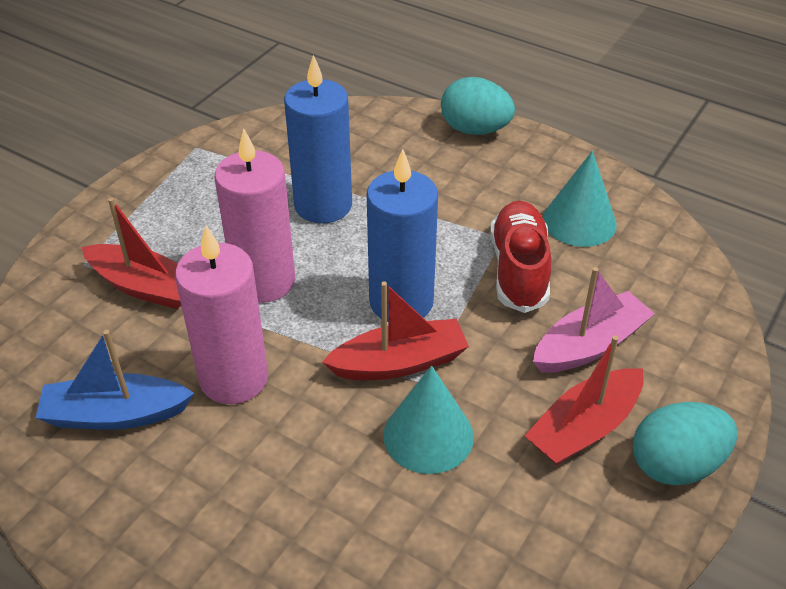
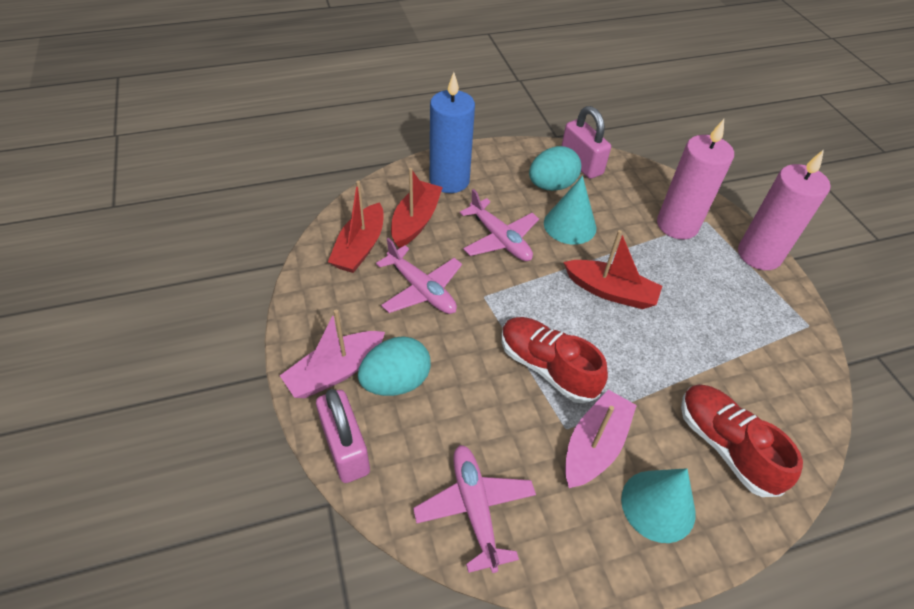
blue boat: 1 -> 0
blue candle: 2 -> 1
pink boat: 1 -> 2
pink padlock: 0 -> 2
pink plane: 0 -> 3
red shoe: 1 -> 2

